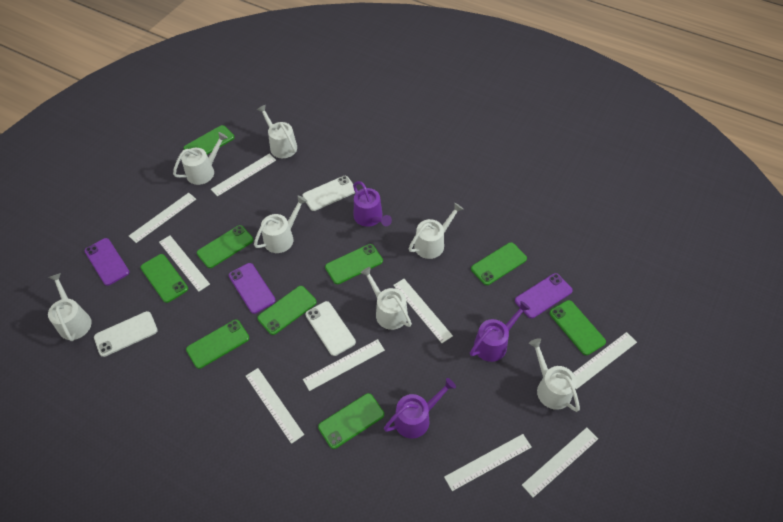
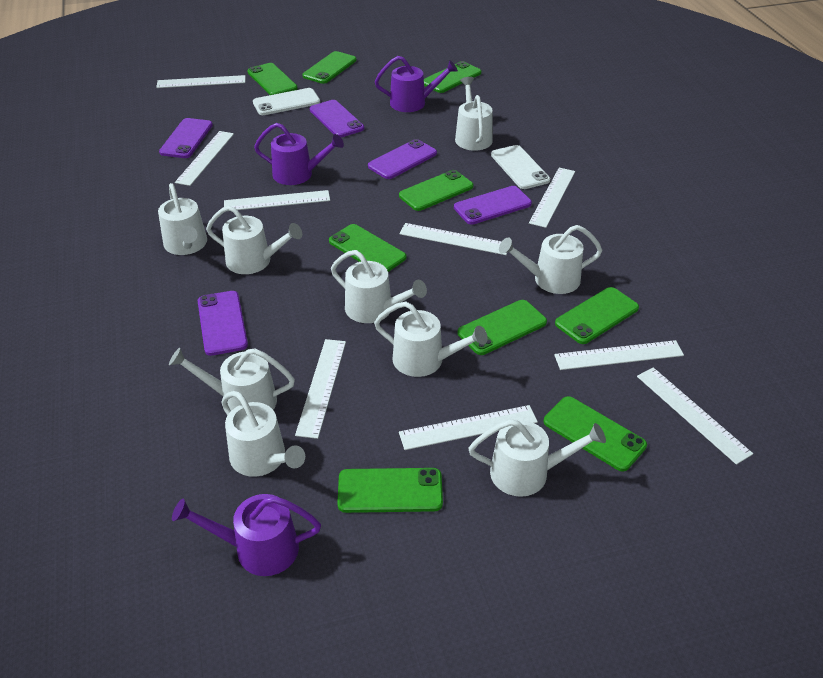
purple phone: 3 -> 5
white phone: 3 -> 2
white watering can: 7 -> 9

